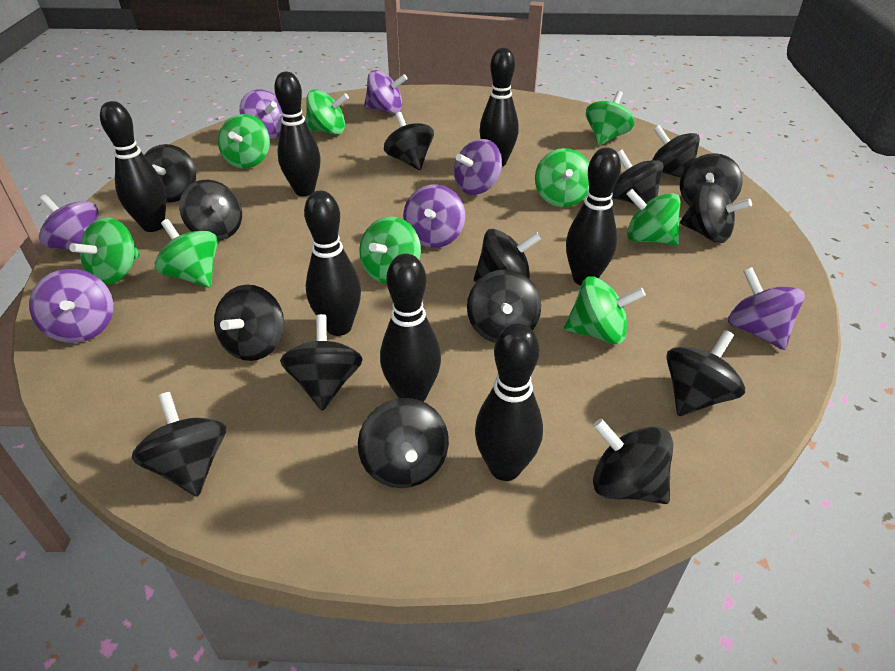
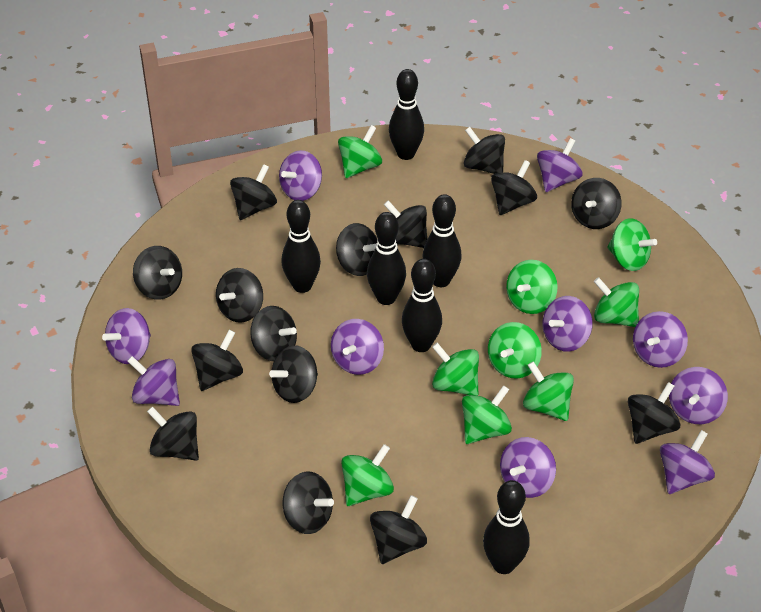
black bowling pin: 7 -> 6
purple spinning top: 7 -> 10

